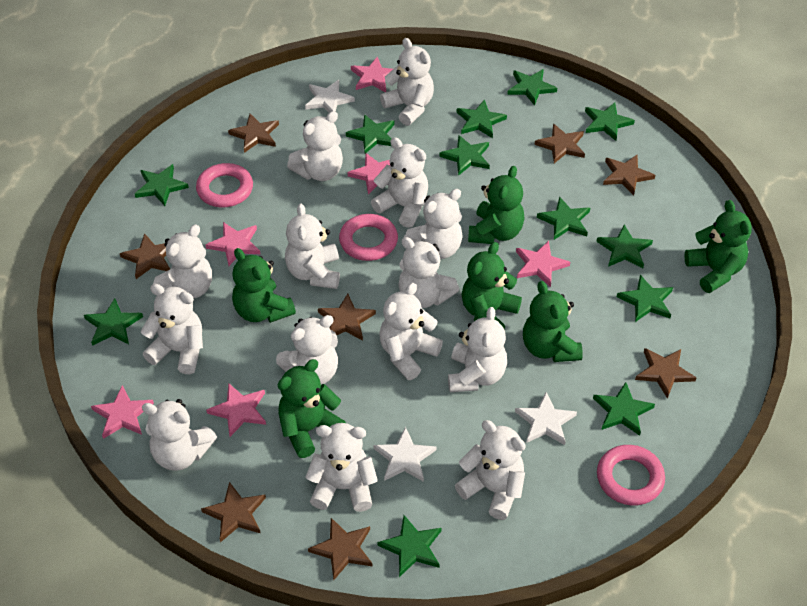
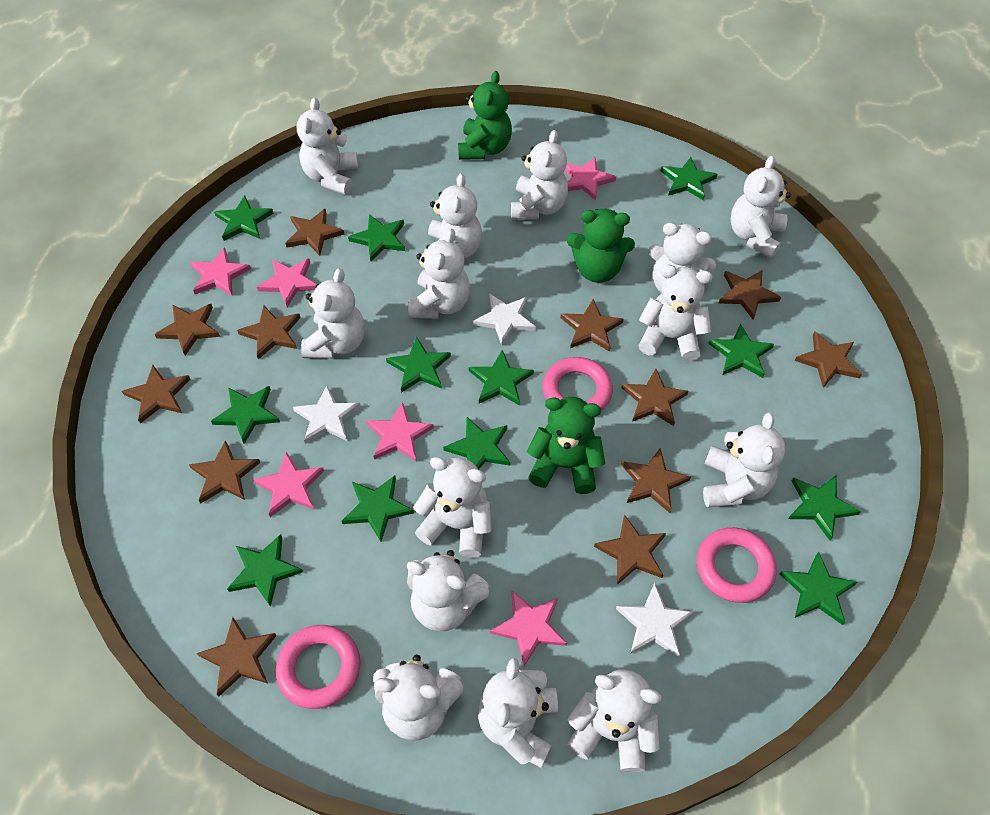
brown star: 8 -> 12
green teddy bear: 6 -> 3

